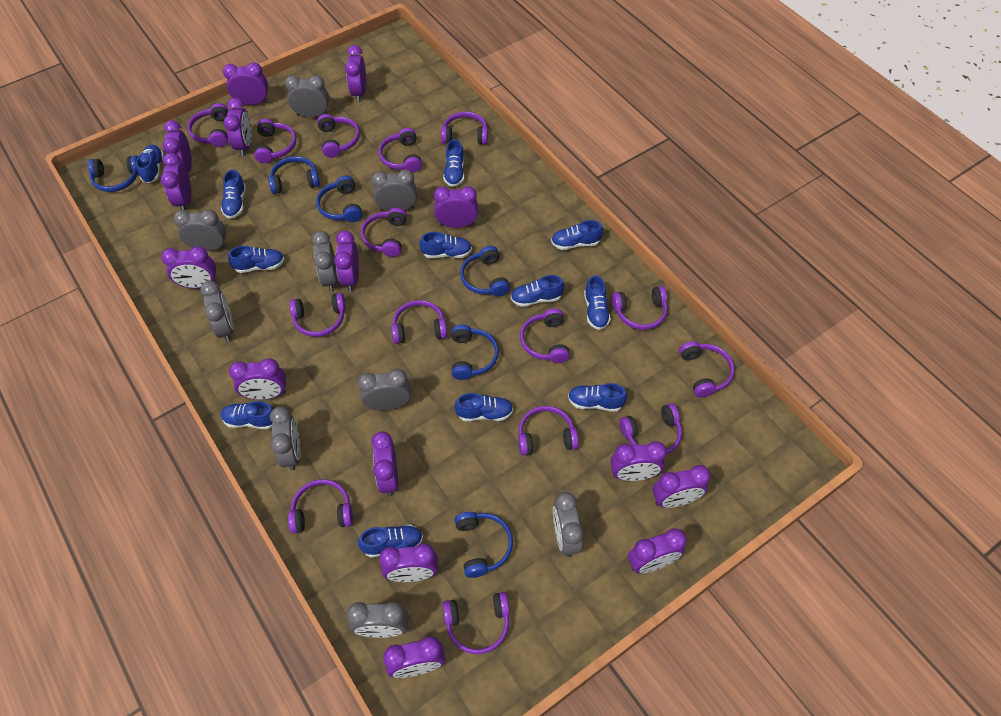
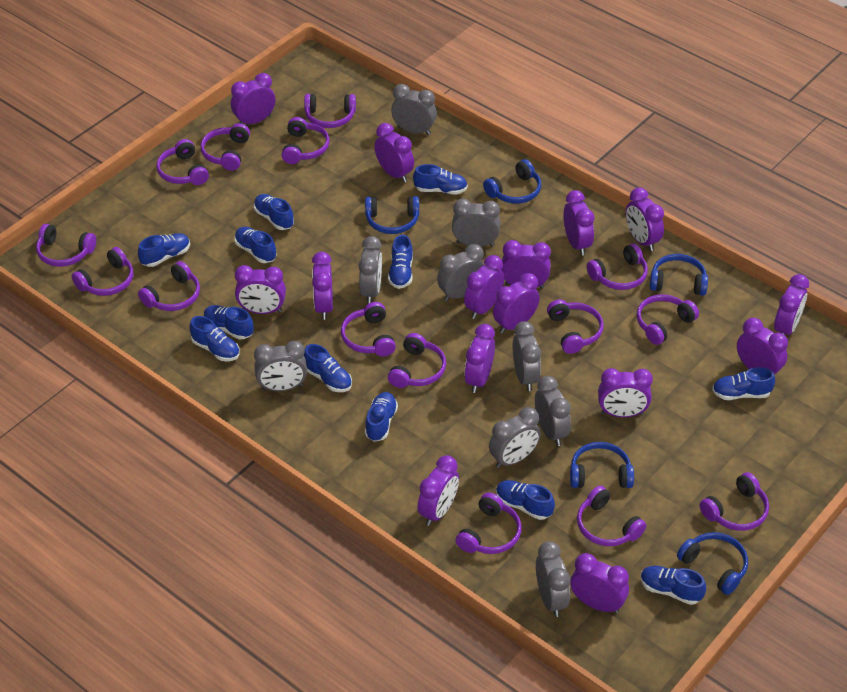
blue headphones: 6 -> 5

